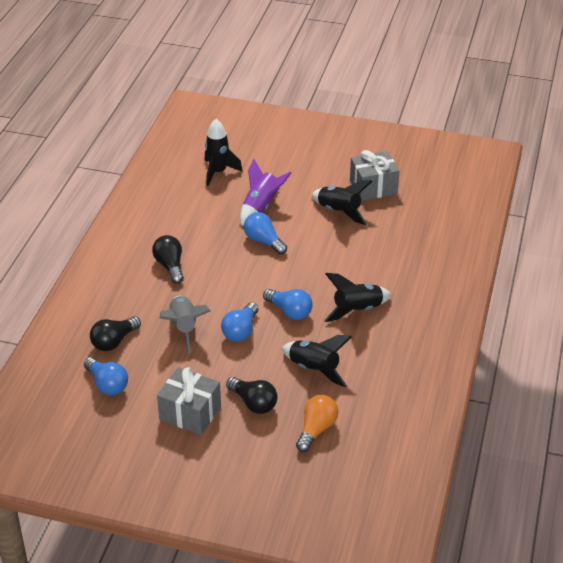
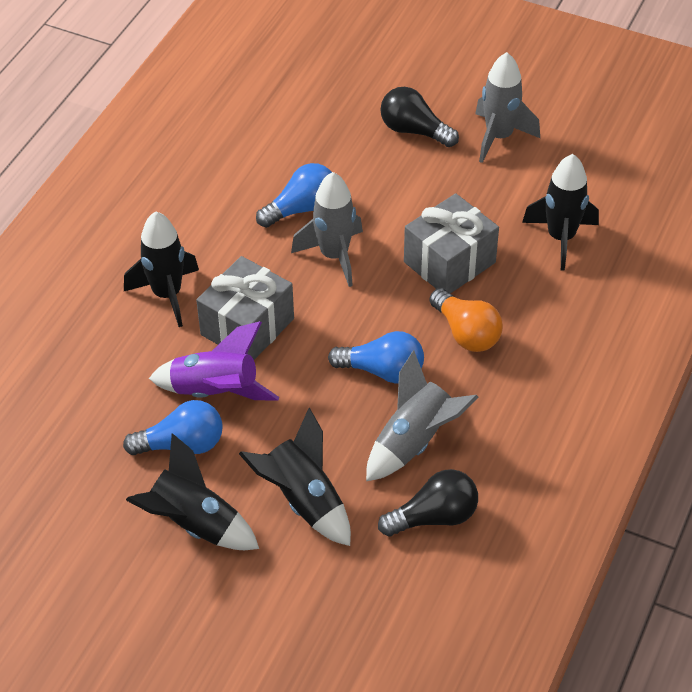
black light bulb: 3 -> 2
blue light bulb: 4 -> 3
grey rocket: 1 -> 3

